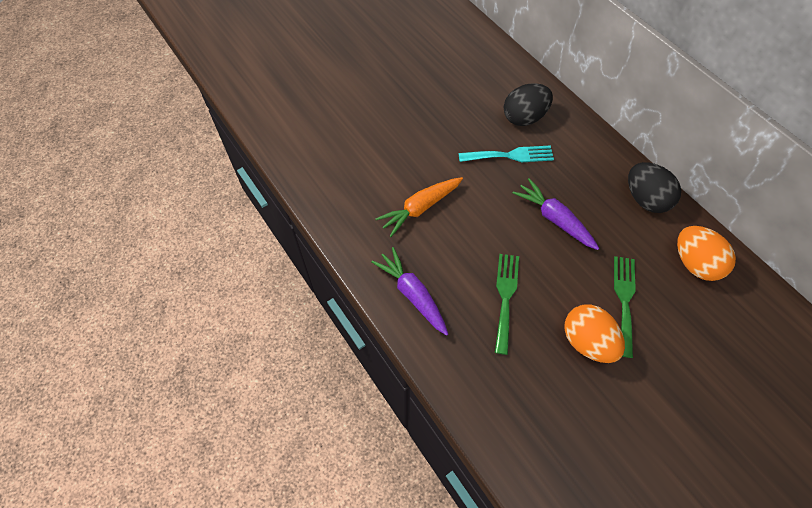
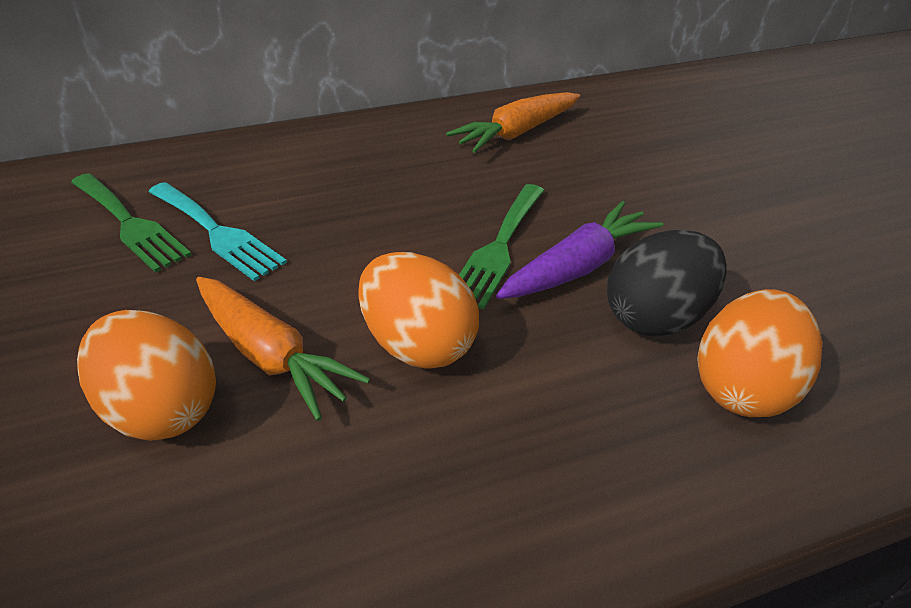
black egg: 2 -> 1
orange carrot: 1 -> 2
orange egg: 2 -> 3
purple carrot: 2 -> 1

